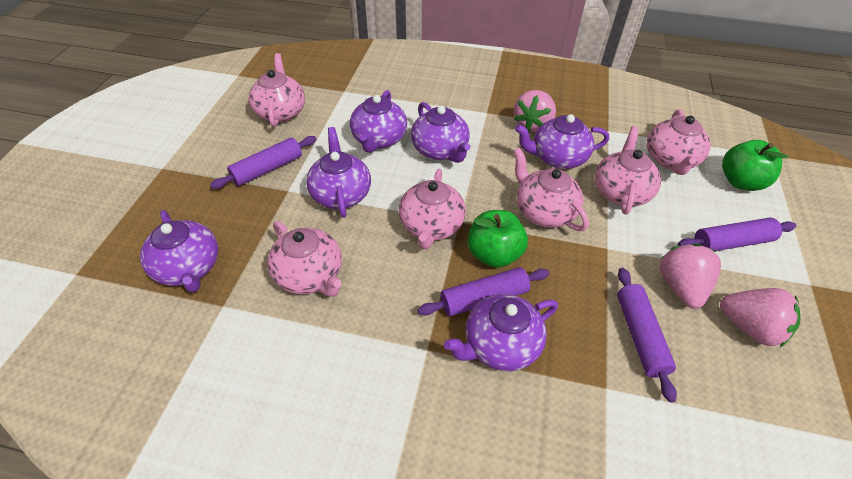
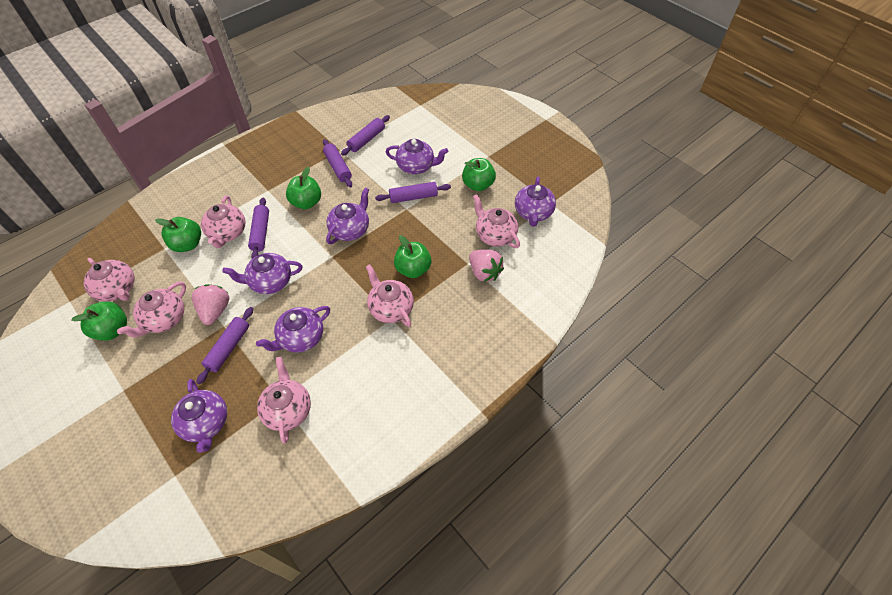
green apple: 2 -> 5
pink strawberry: 3 -> 2
purple rolling pin: 4 -> 5

